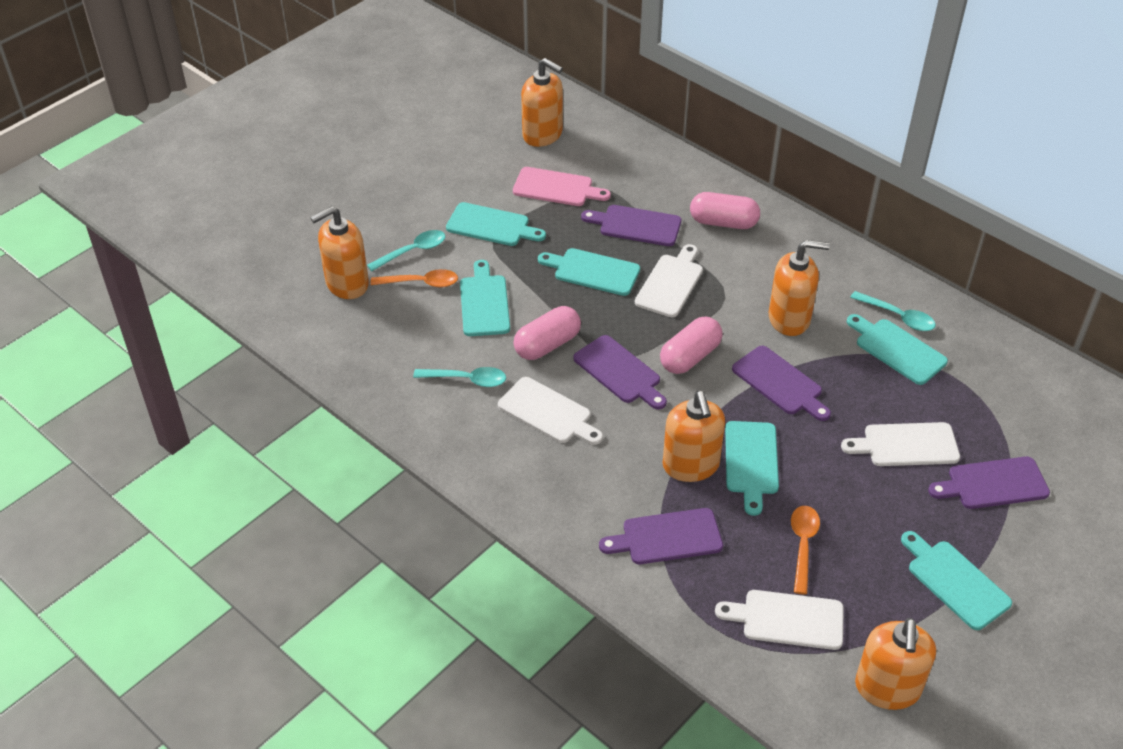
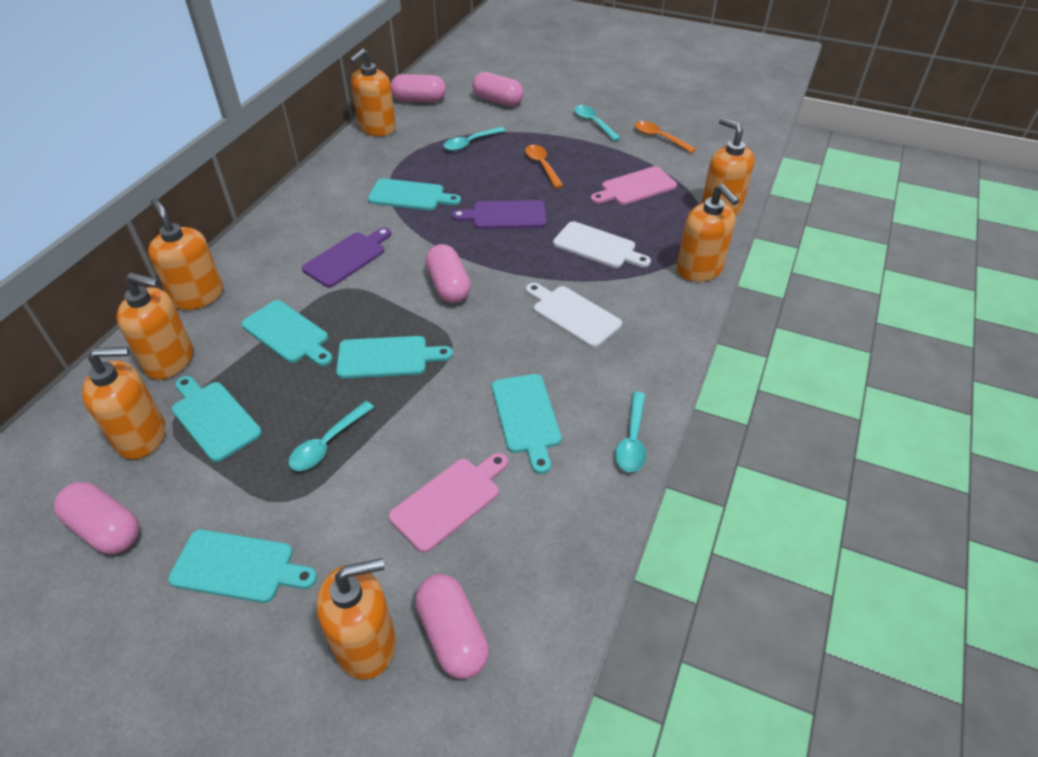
orange soap dispenser: 5 -> 7
pink capsule: 3 -> 5
pink cutting board: 1 -> 2
purple cutting board: 5 -> 2
turquoise spoon: 3 -> 4
white cutting board: 4 -> 2

